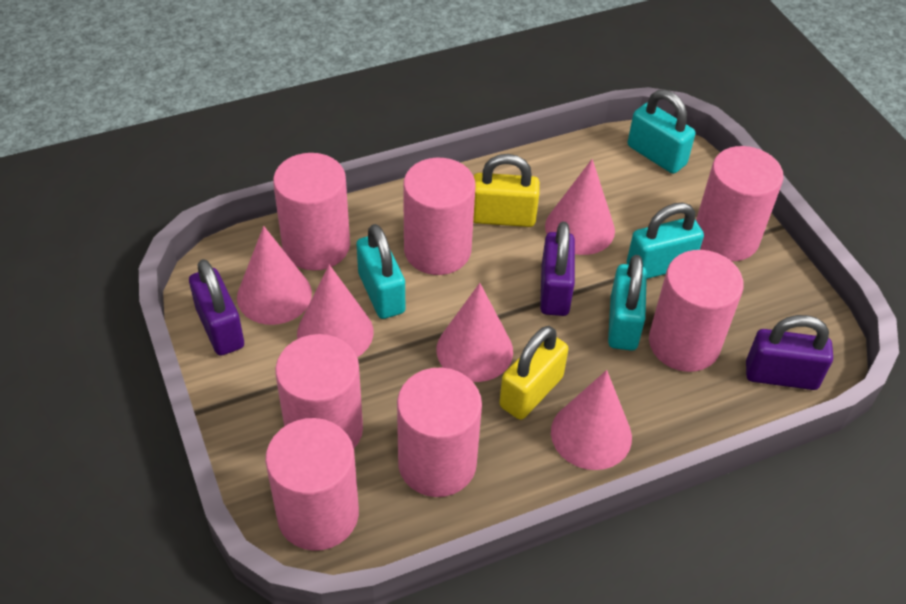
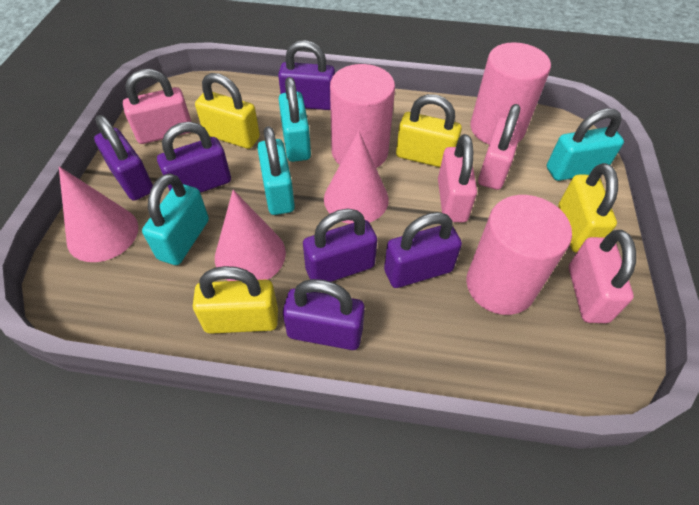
pink cone: 5 -> 3
pink cylinder: 7 -> 3
pink padlock: 0 -> 4
purple padlock: 3 -> 6
yellow padlock: 2 -> 4

